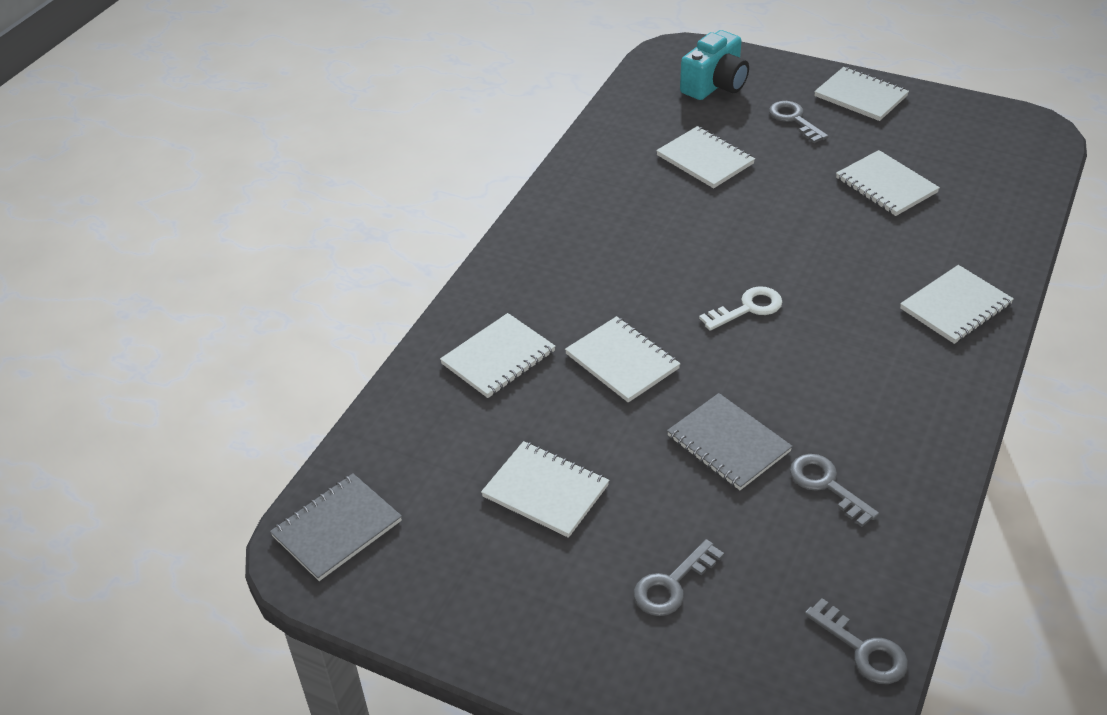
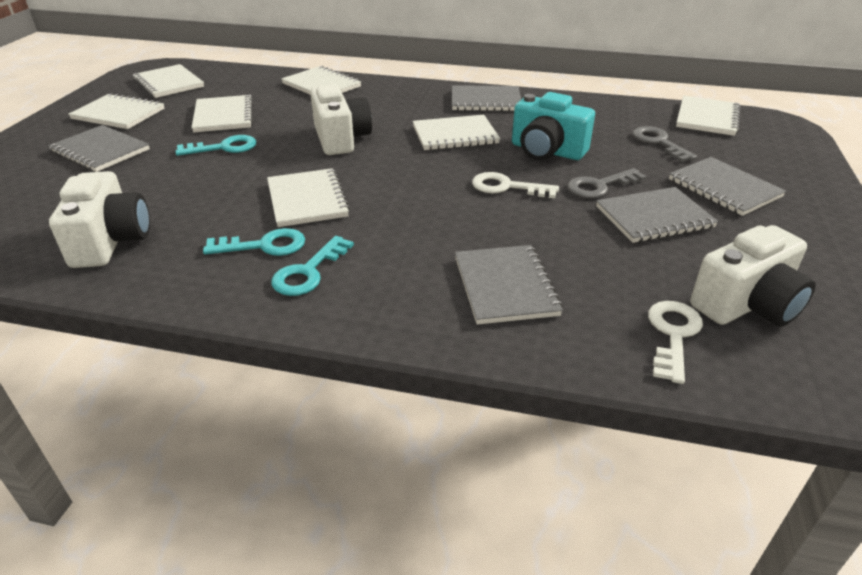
grey key: 4 -> 2
grey notebook: 2 -> 5
turquoise key: 0 -> 3
white camera: 0 -> 3
white key: 1 -> 2

